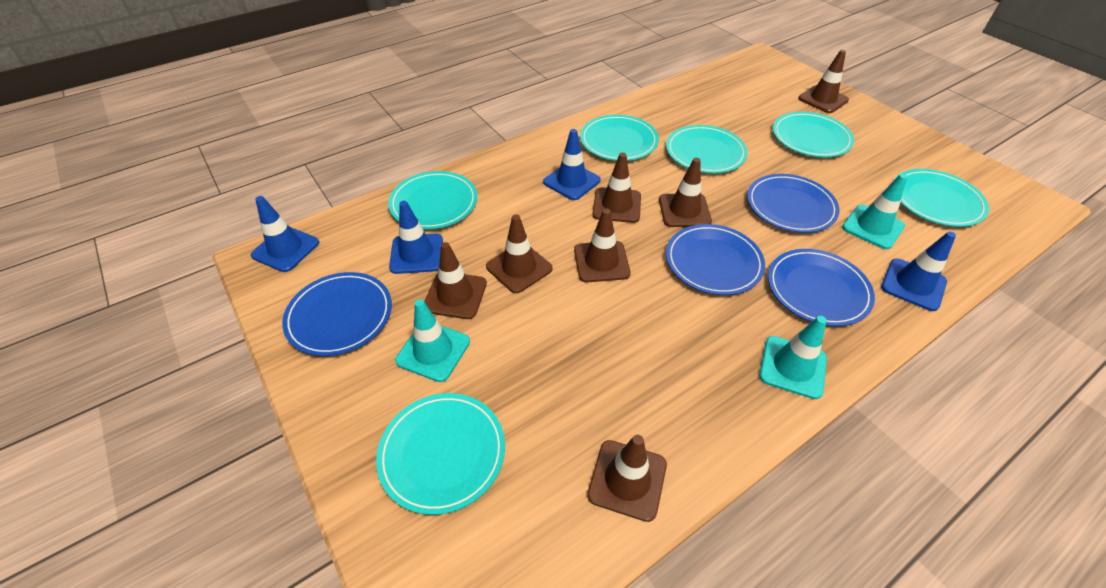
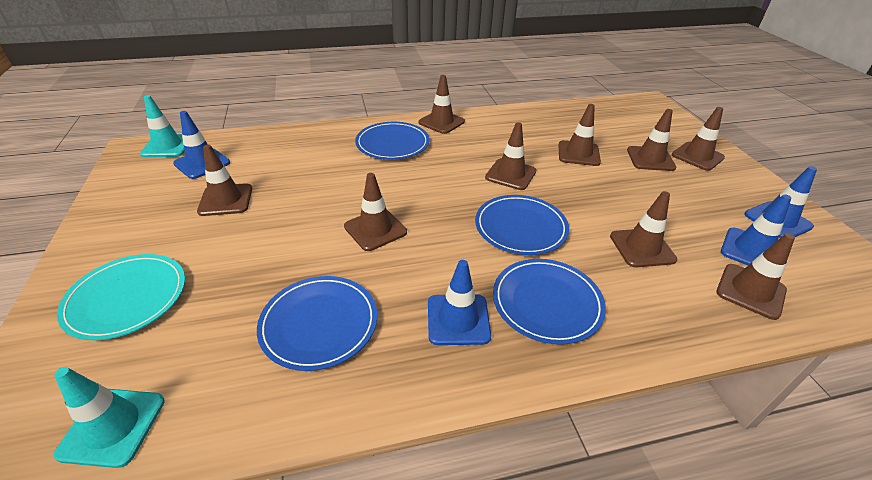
brown traffic cone: 7 -> 9
turquoise plate: 6 -> 1
turquoise traffic cone: 3 -> 2

